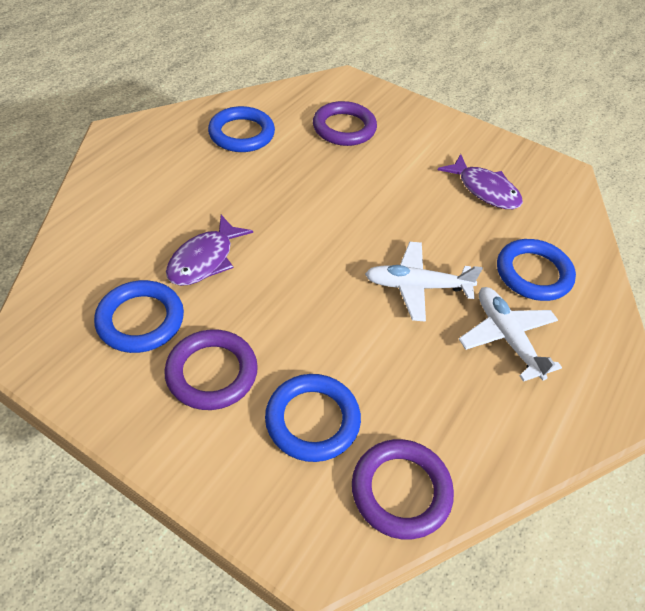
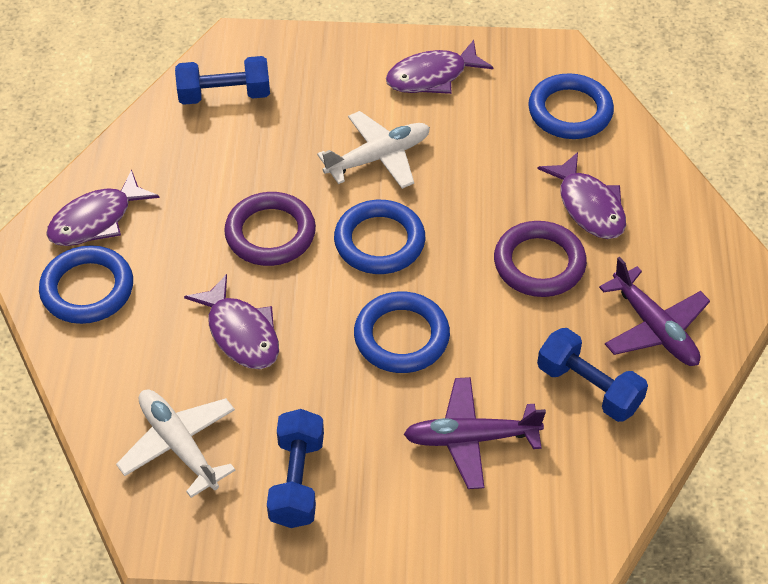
blue dumbbell: 0 -> 3
purple fish: 2 -> 4
purple plane: 0 -> 2
purple ring: 3 -> 2

